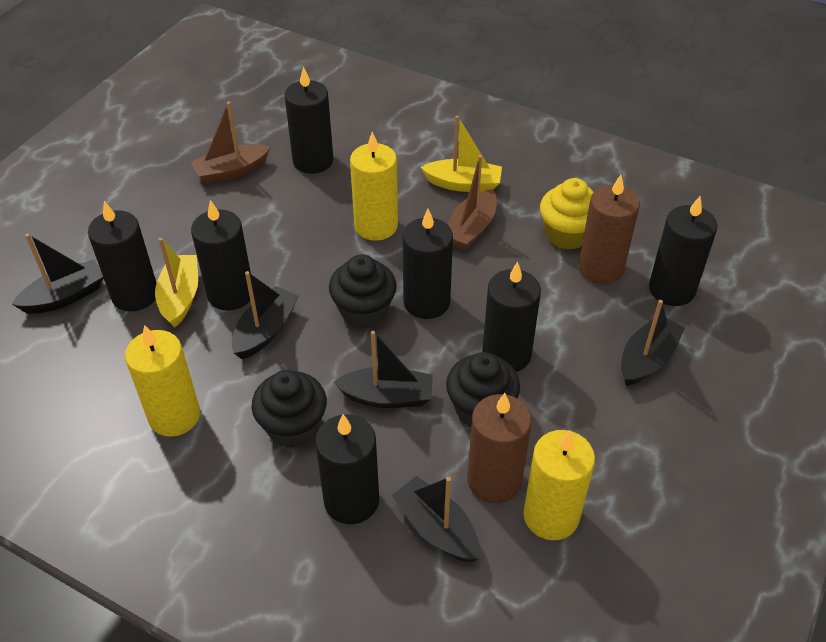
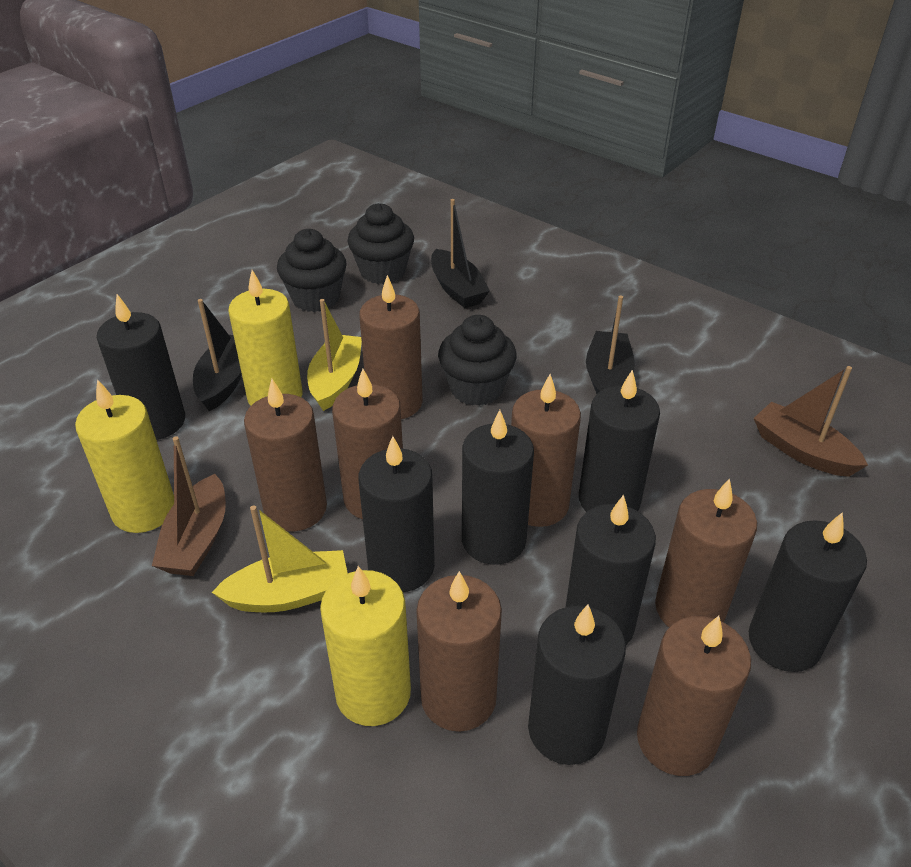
black boat: 5 -> 3
brown candle: 2 -> 7
yellow cupcake: 1 -> 0

